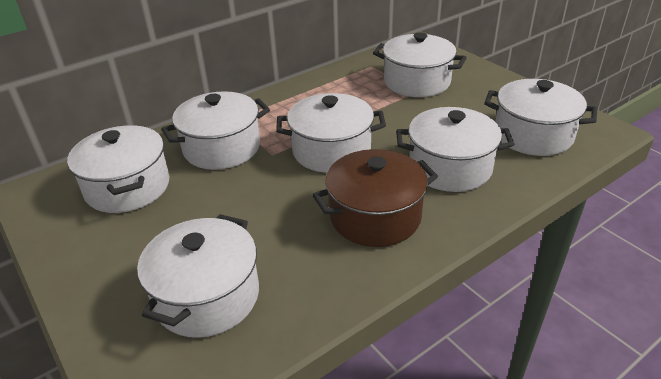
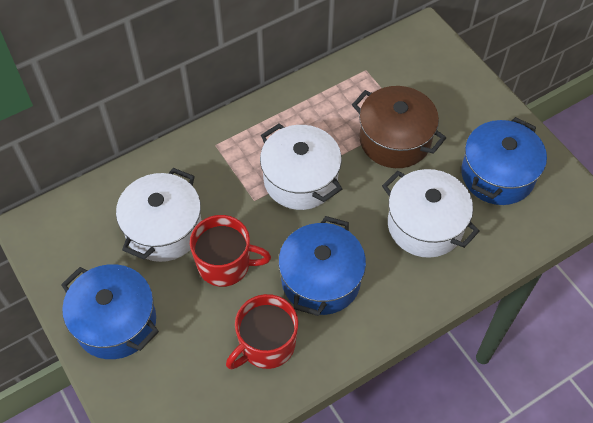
blue pot: 0 -> 3
red mug: 0 -> 2
white pot: 7 -> 3

